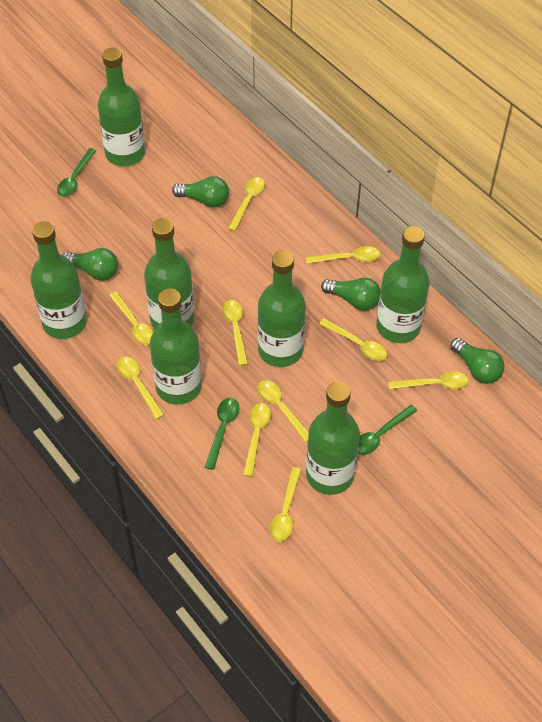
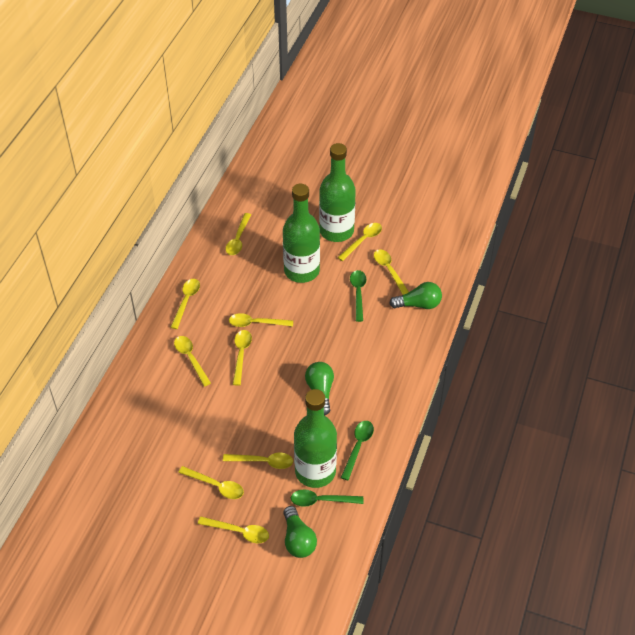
green bottle: 7 -> 3
green light bulb: 4 -> 3

